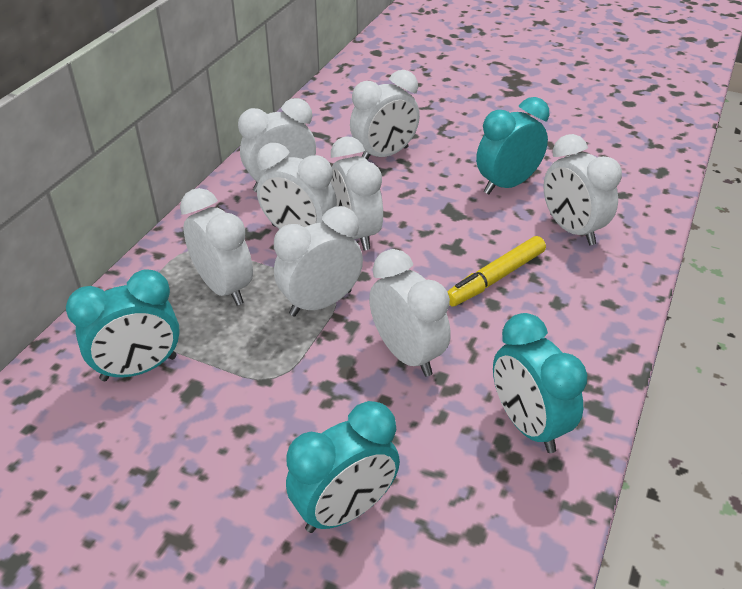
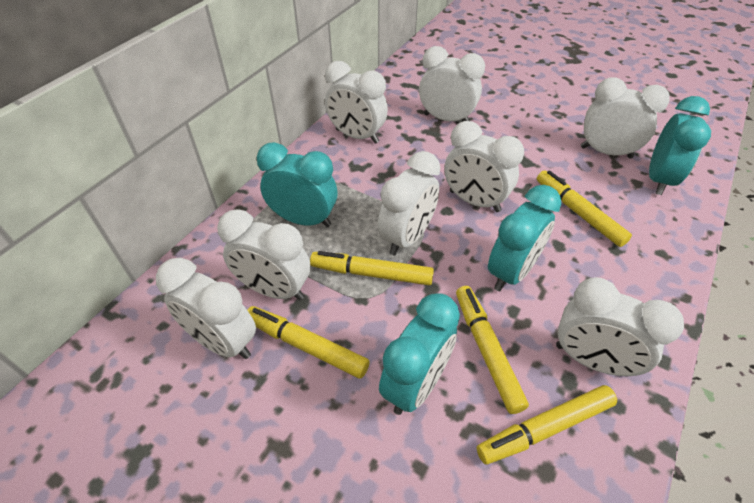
yellow marker: 1 -> 5

